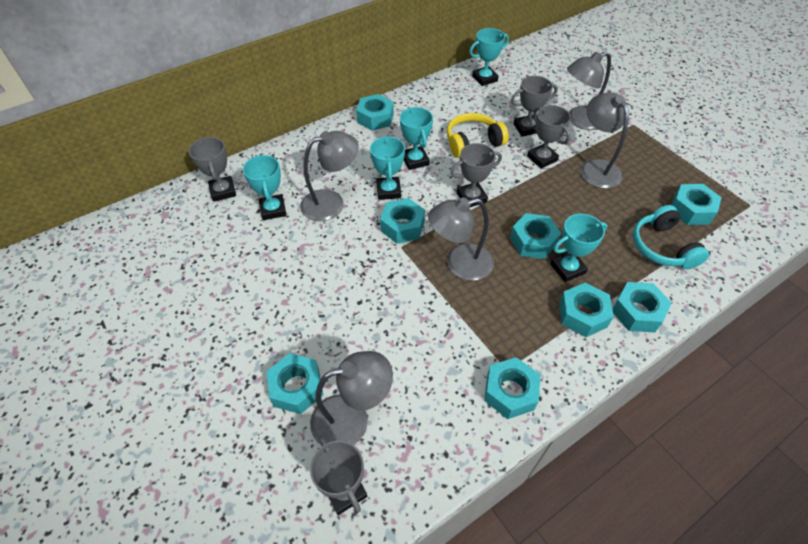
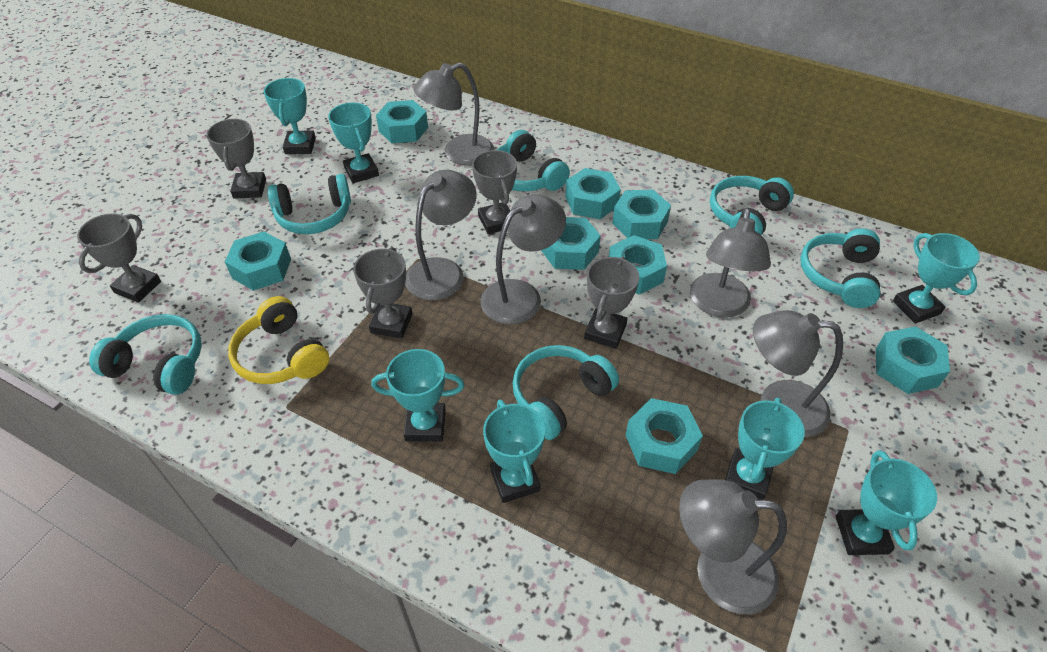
grey lamp: 5 -> 6
turquoise headphones: 1 -> 6
turquoise trophy: 5 -> 7

